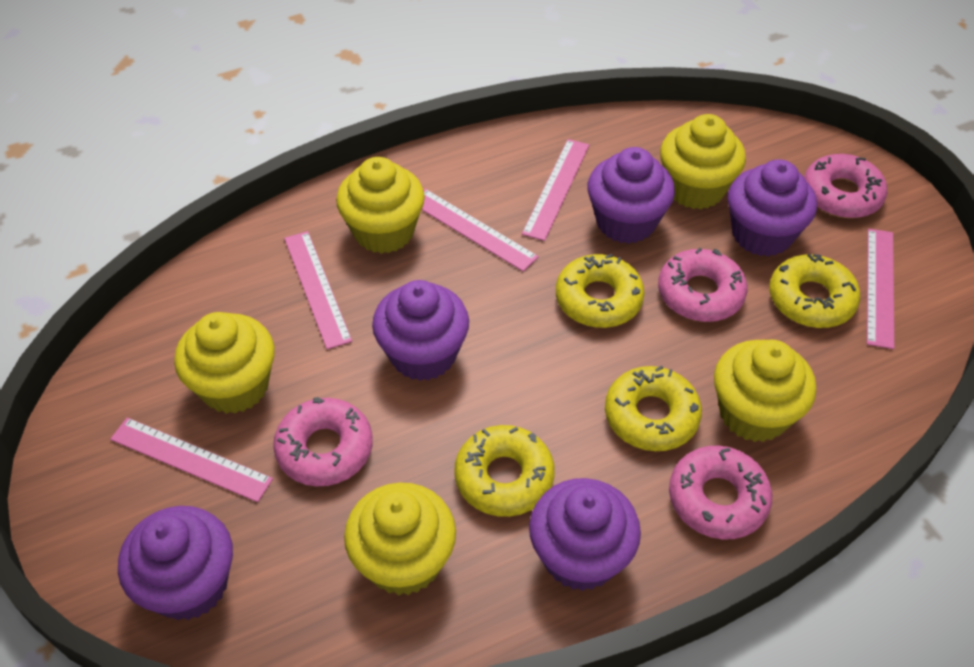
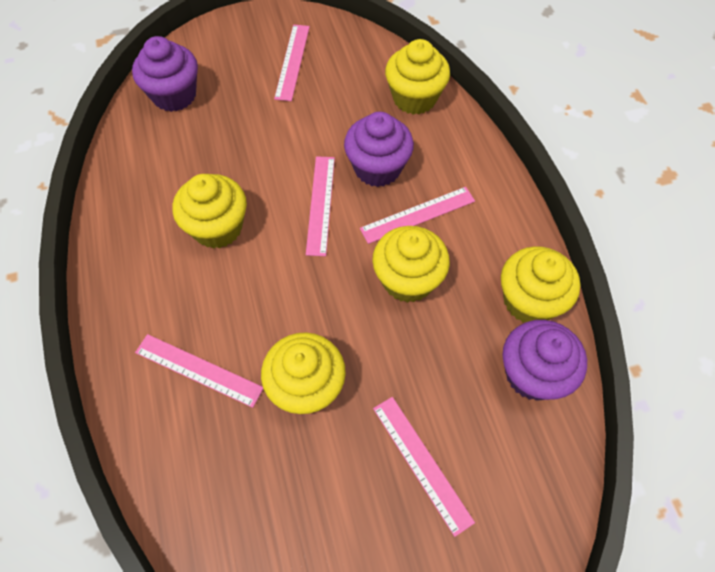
pink donut: 4 -> 0
purple cupcake: 5 -> 3
yellow donut: 4 -> 0

